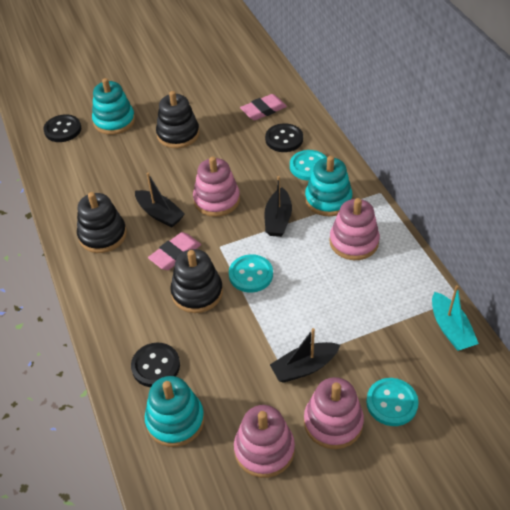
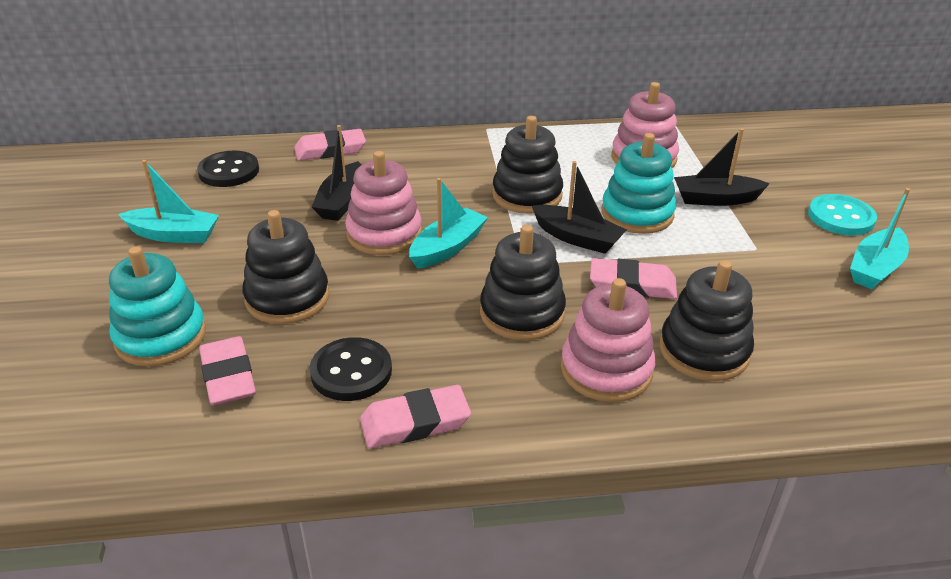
black button: 3 -> 2
black stacking toy: 3 -> 4
pink eraser: 2 -> 4
pink stacking toy: 4 -> 3
turquoise boat: 1 -> 3
turquoise button: 3 -> 1
turquoise stacking toy: 3 -> 2

